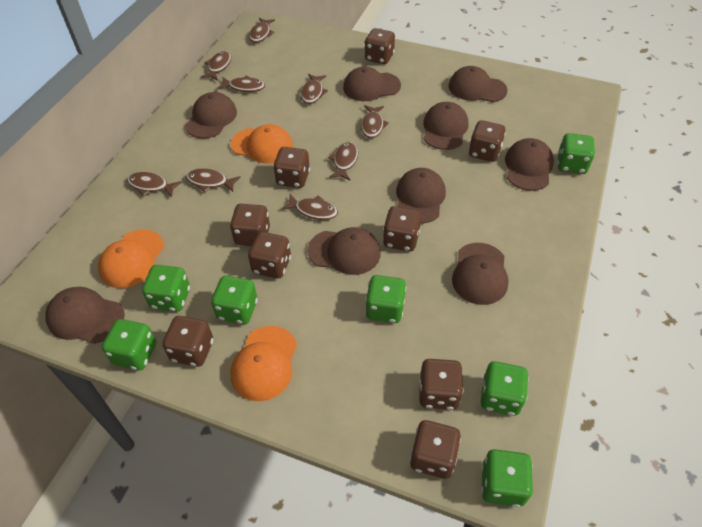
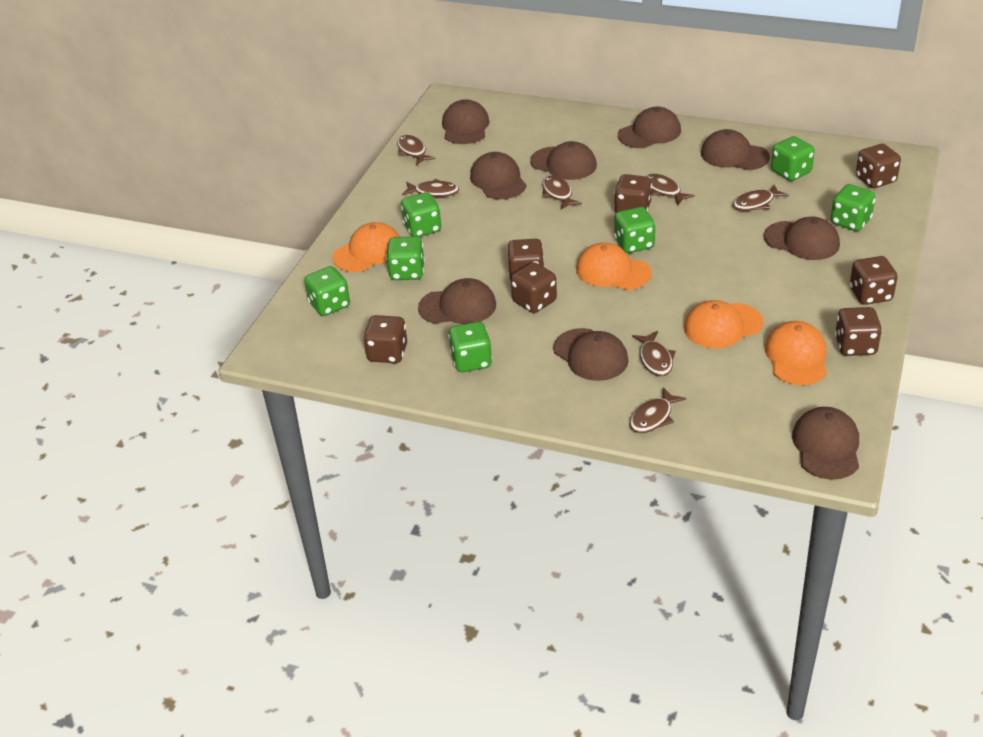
brown dice: 9 -> 7
brown fish: 9 -> 7
orange cap: 3 -> 4

